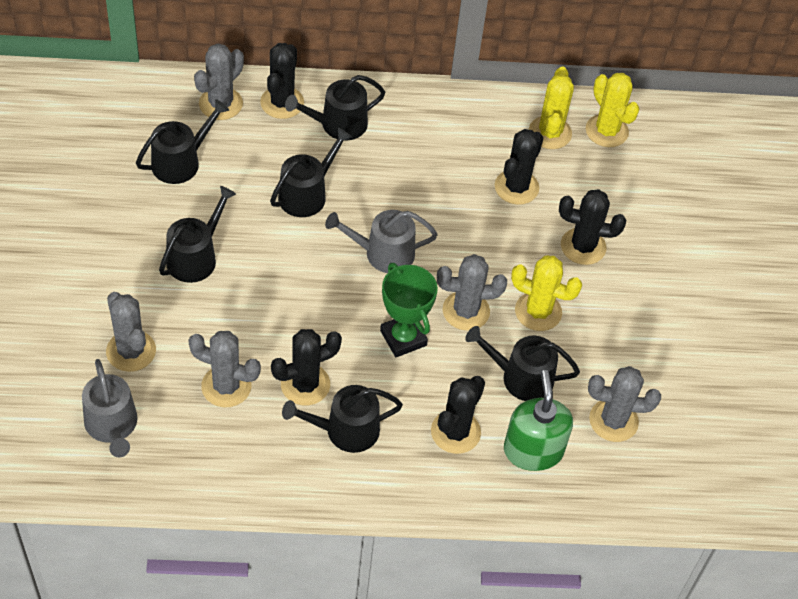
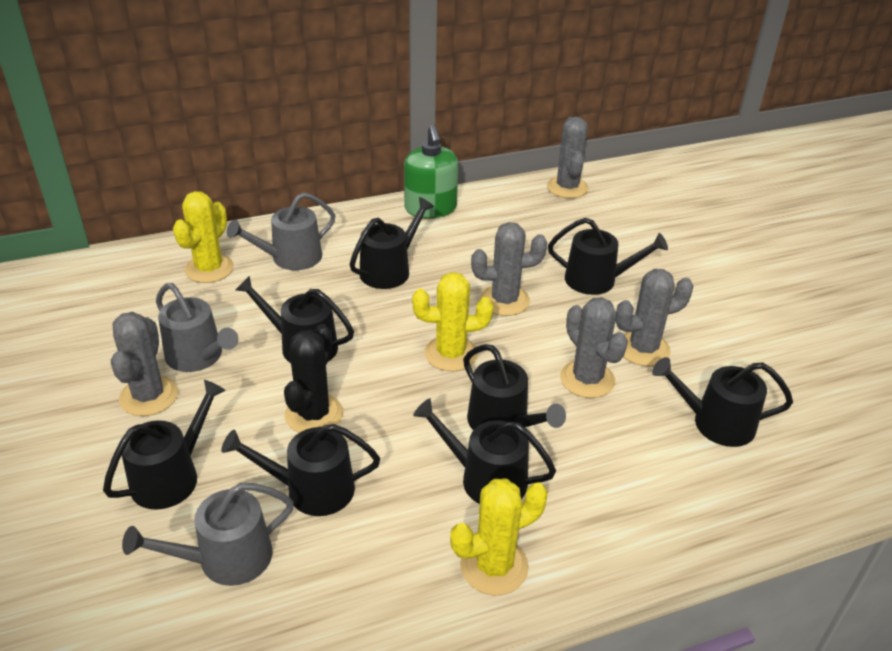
black cactus: 5 -> 1
black watering can: 6 -> 8
green trophy: 1 -> 0
grey watering can: 2 -> 3

